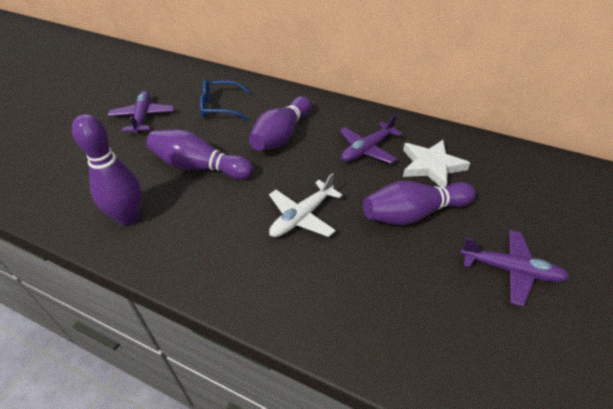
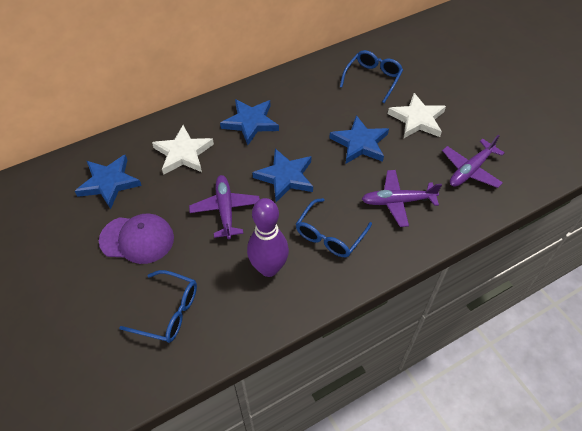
blue glasses: 1 -> 3
blue star: 0 -> 4
purple bowling pin: 4 -> 1
purple cap: 0 -> 1
white plane: 1 -> 0
white star: 1 -> 2

